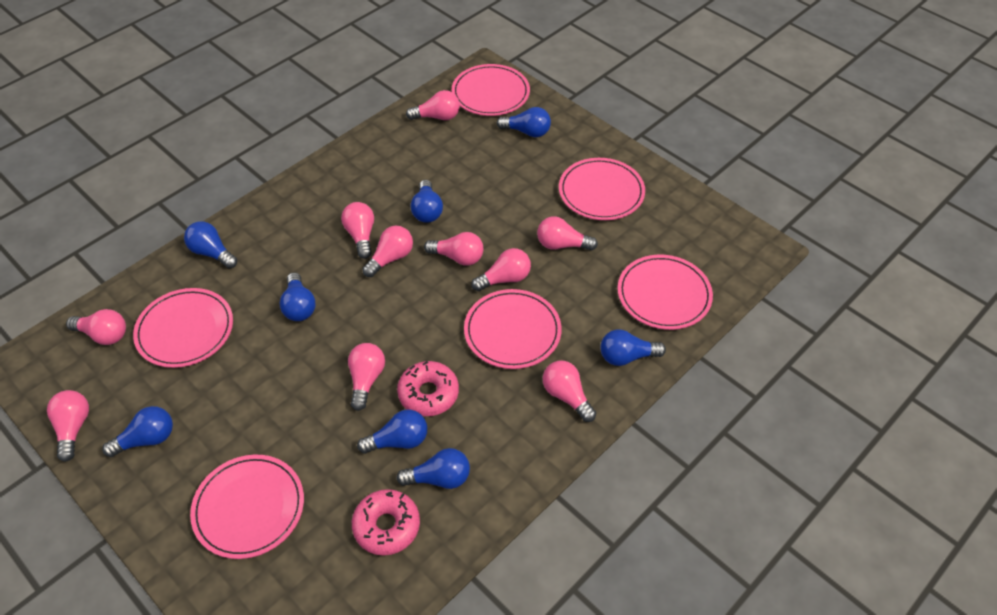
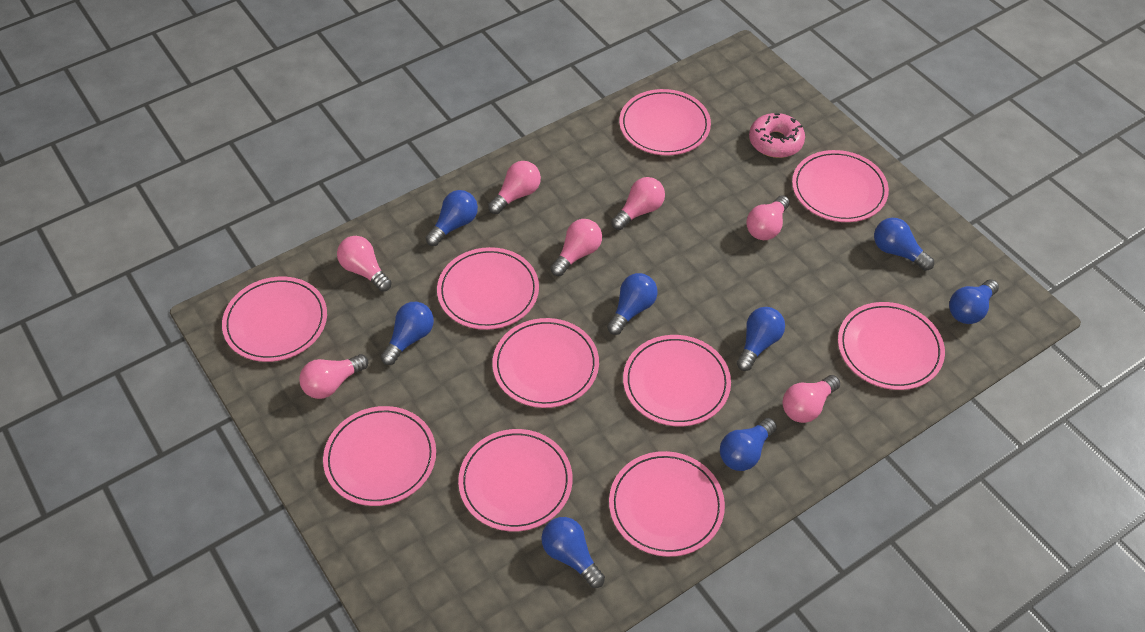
pink donut: 2 -> 1
pink light bulb: 10 -> 7
pink plate: 6 -> 10

